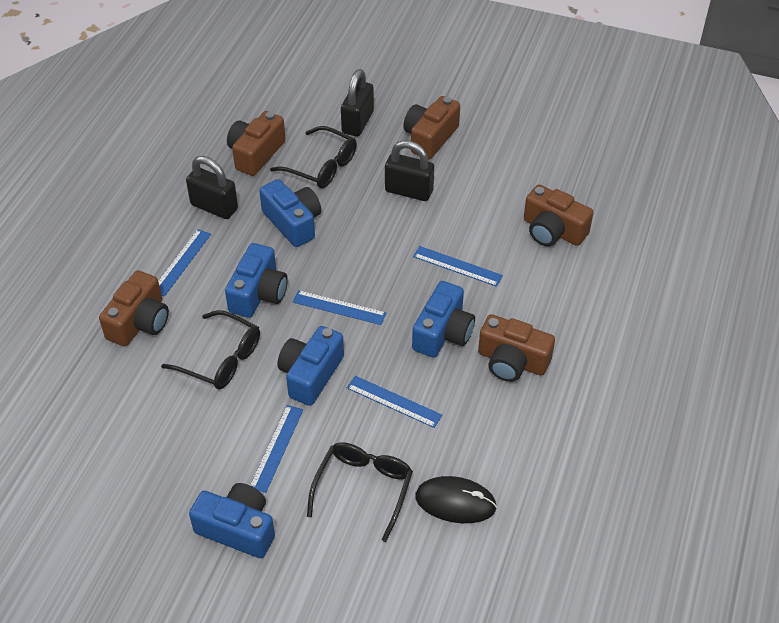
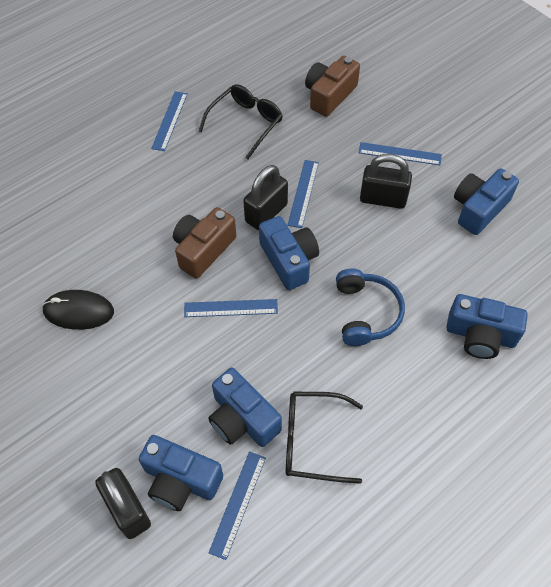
black glasses: 3 -> 2
blue headphones: 0 -> 1
brown camera: 5 -> 2

